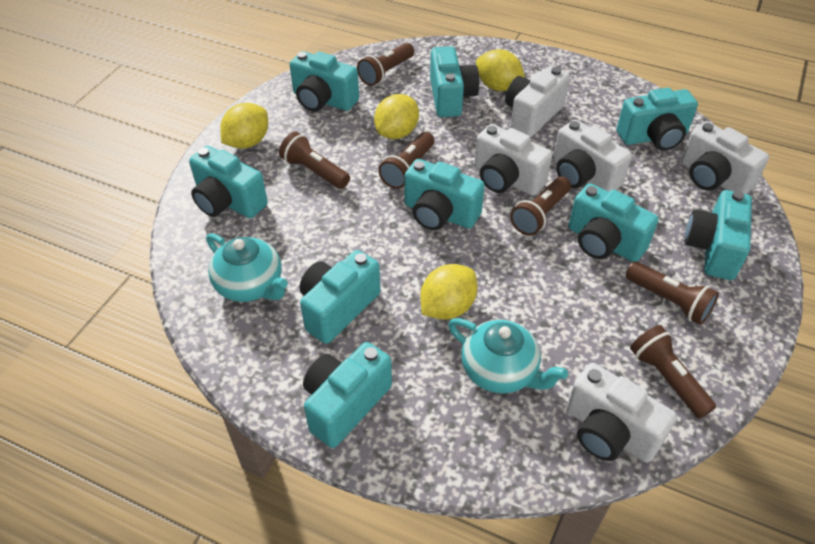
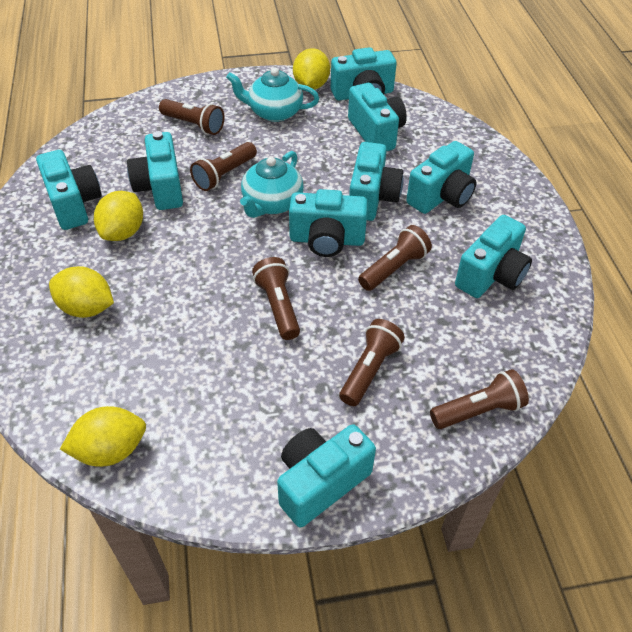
white camera: 5 -> 0

